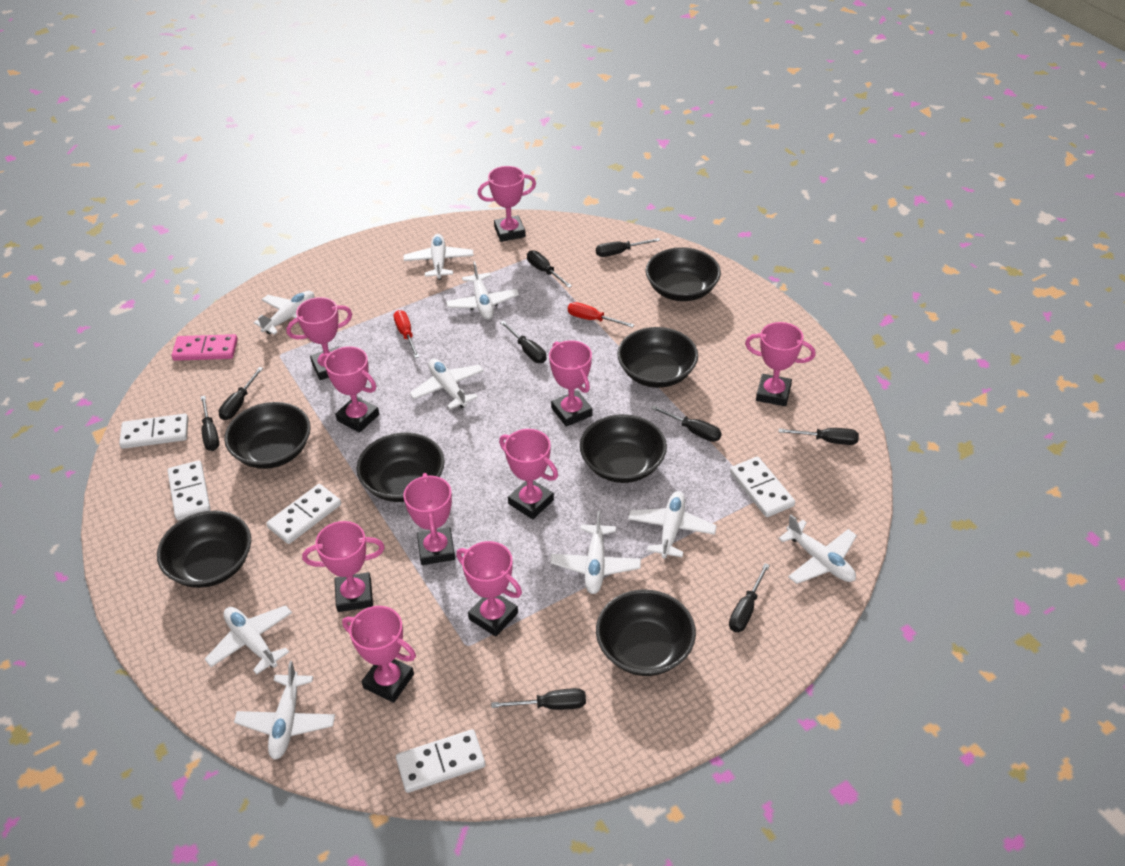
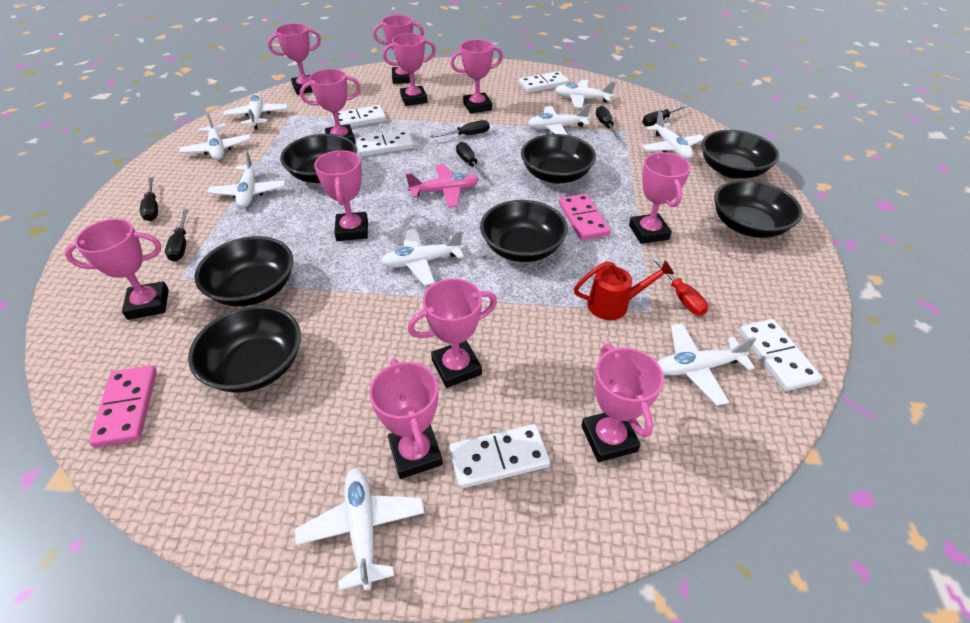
black screwdriver: 9 -> 6
pink domino: 1 -> 2
pink plane: 0 -> 1
pink trophy: 10 -> 11
red screwdriver: 2 -> 1
red watering can: 0 -> 1

